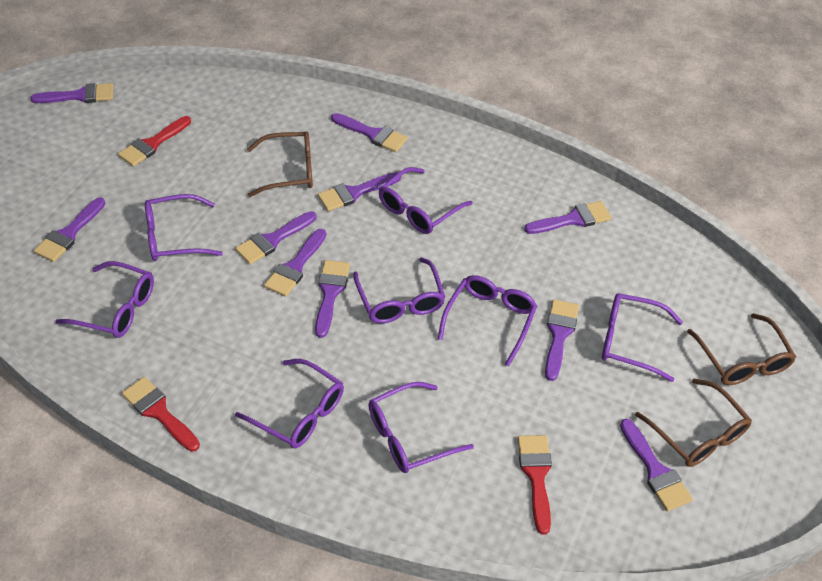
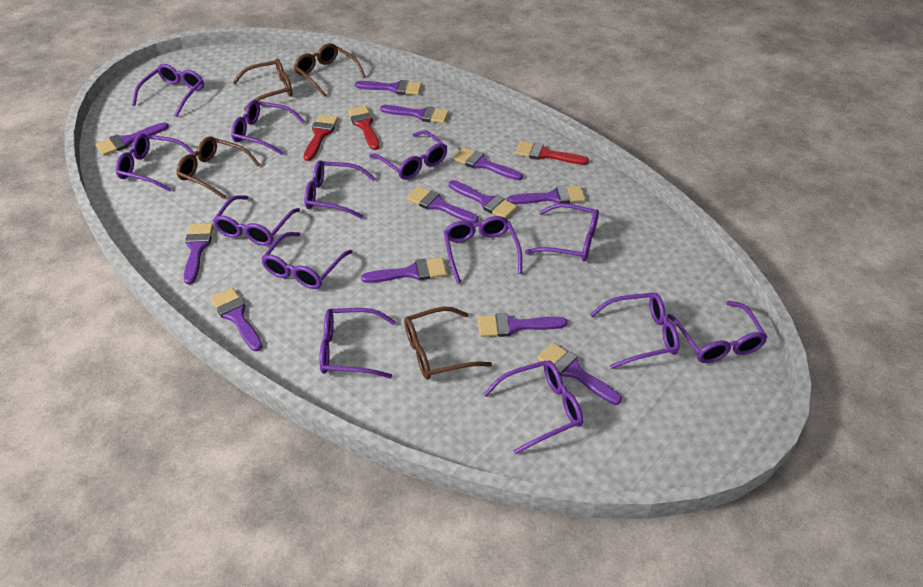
brown glasses: 3 -> 4
purple brush: 10 -> 12
purple glasses: 8 -> 13

